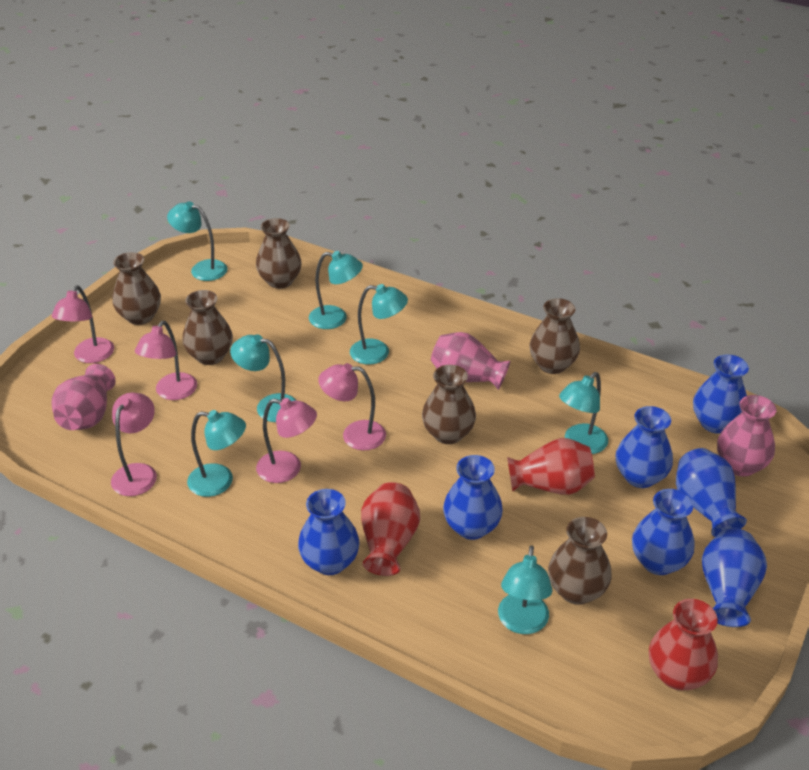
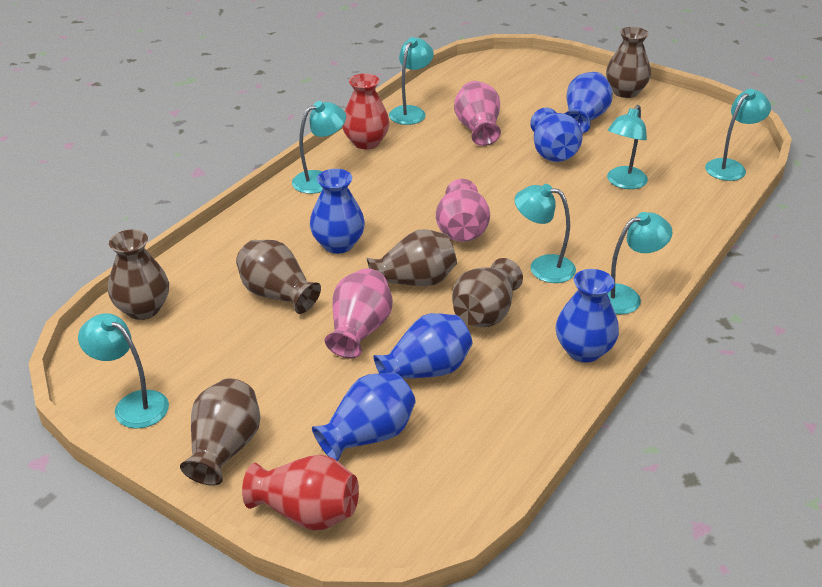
blue vase: 7 -> 6
pink lamp: 5 -> 0
red vase: 3 -> 2

